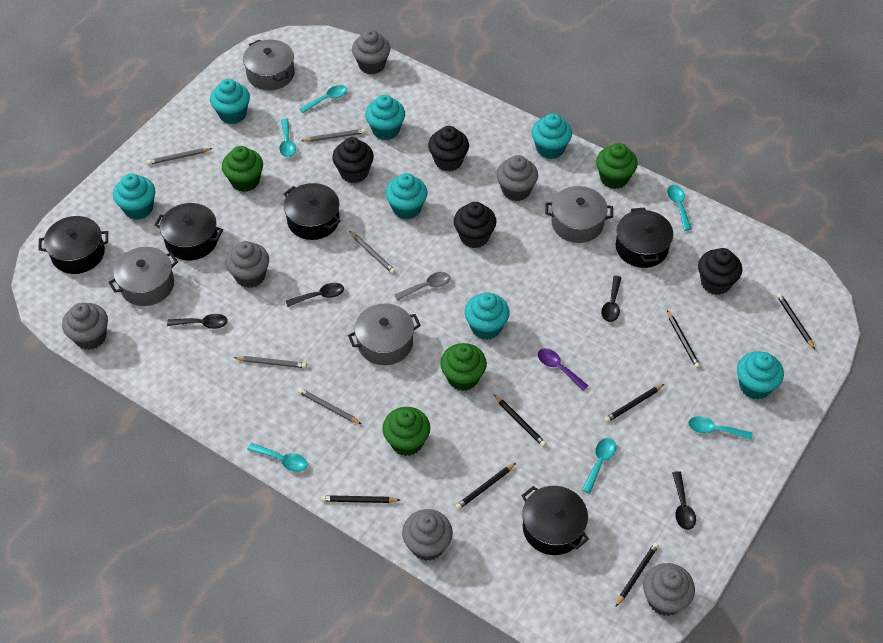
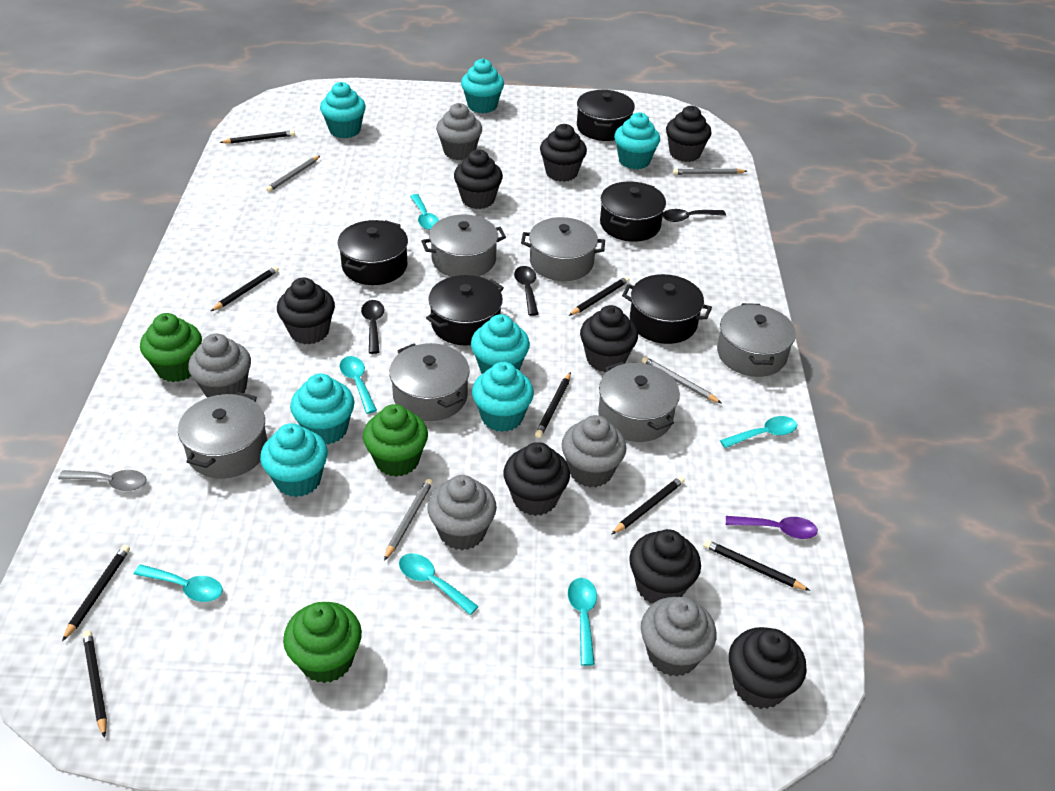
black cupcake: 4 -> 8
black pencil: 7 -> 8
black spoon: 4 -> 3
green cupcake: 4 -> 3
grey cupcake: 6 -> 5
grey pencil: 5 -> 4
grey pot: 4 -> 6

